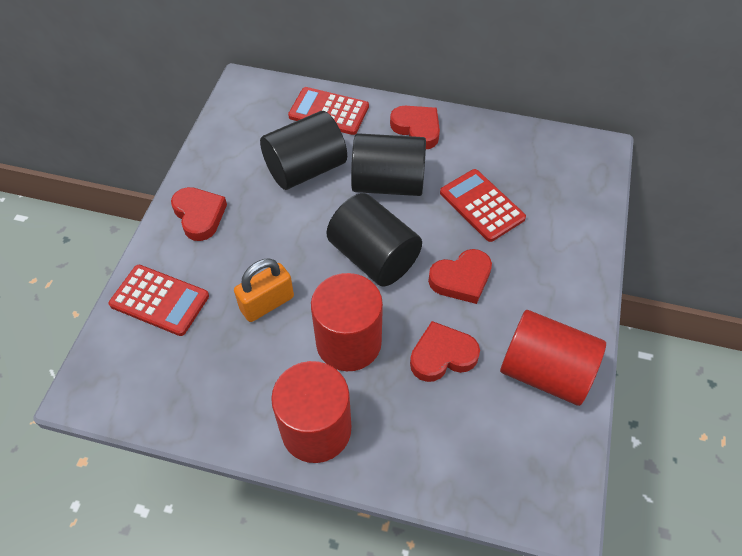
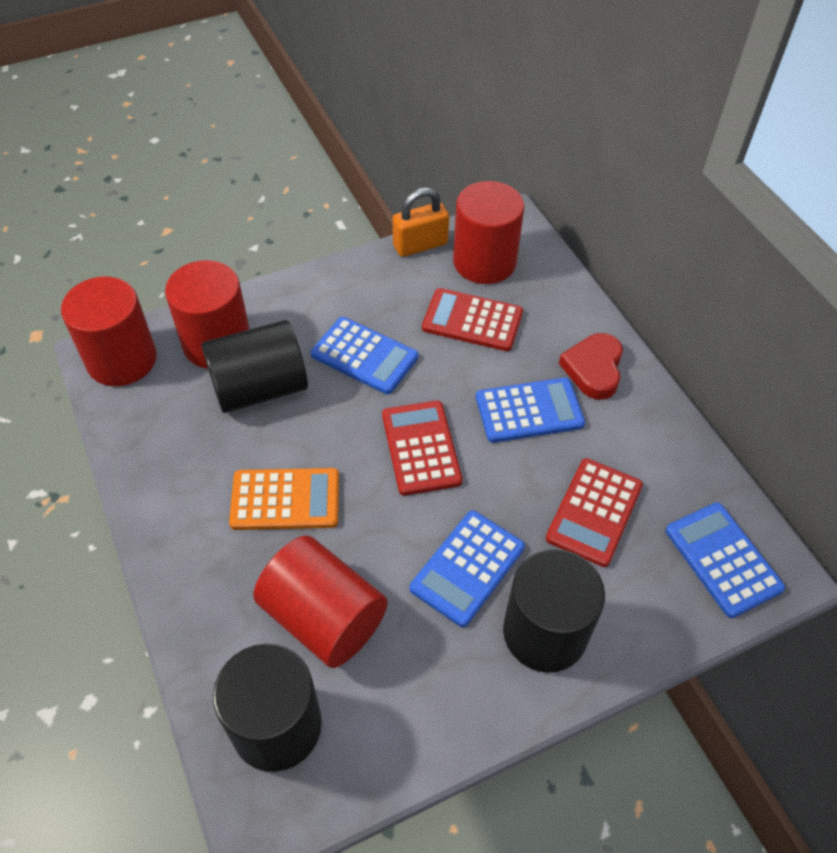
blue calculator: 0 -> 4
orange calculator: 0 -> 1
red cylinder: 3 -> 4
red heart: 4 -> 1

